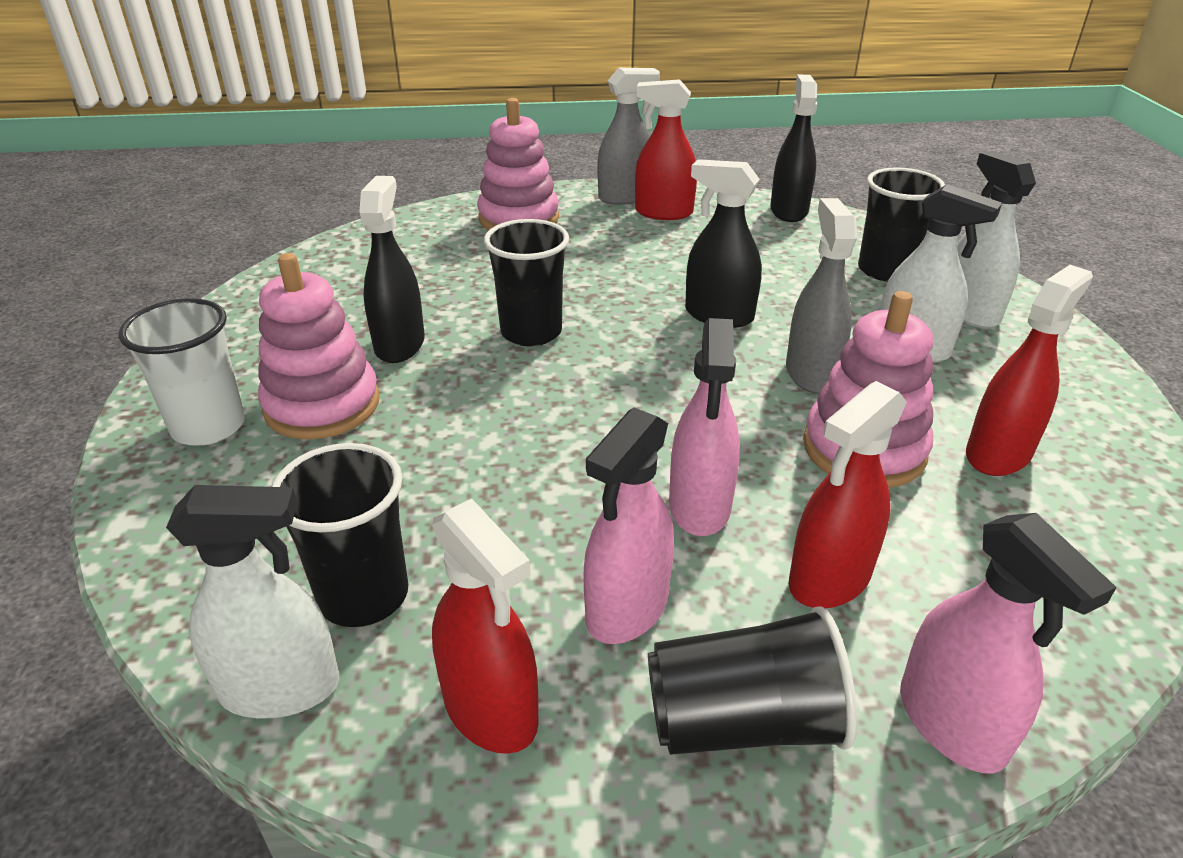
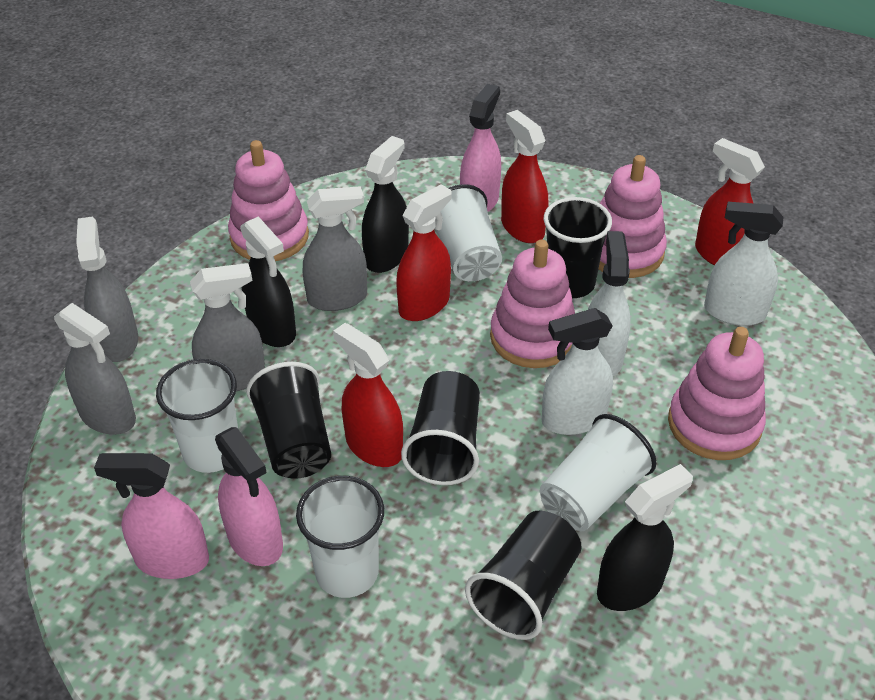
grey spray bottle: 2 -> 4
pink stacking toy: 3 -> 4
white cup: 1 -> 4

